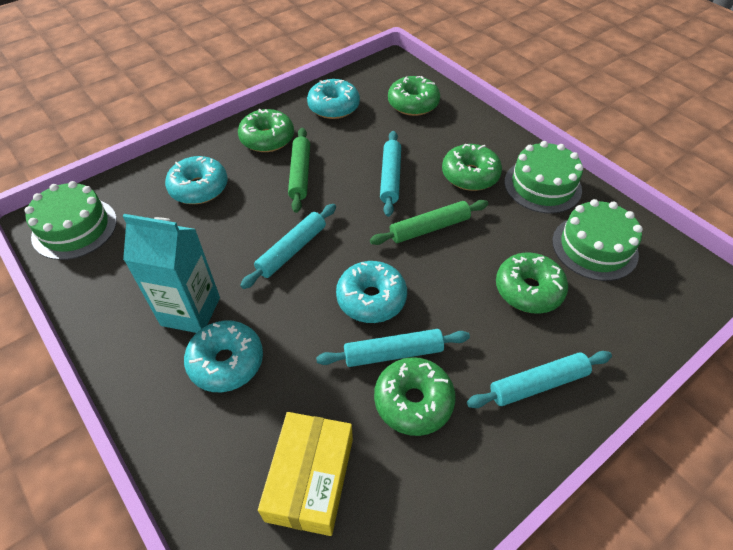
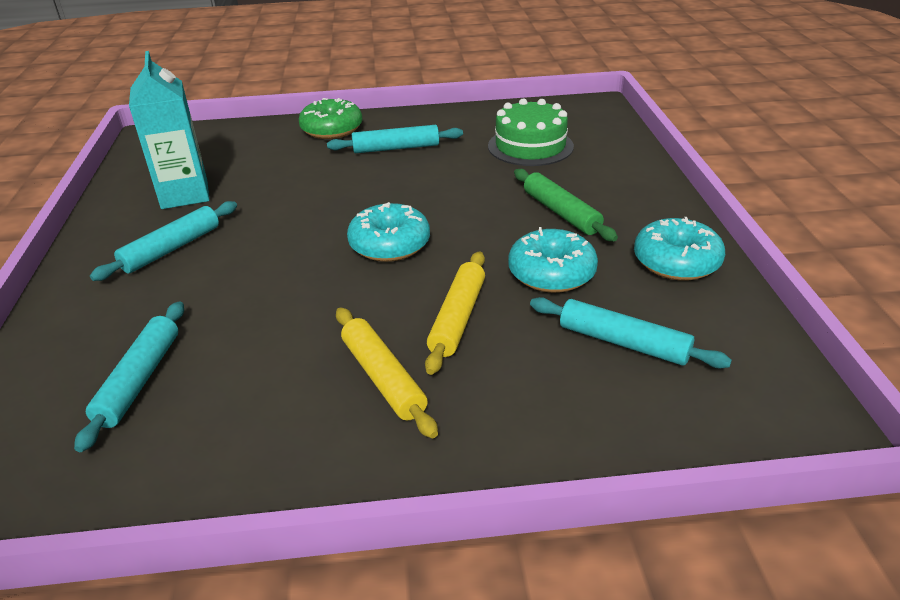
green cake: 3 -> 1
green donut: 5 -> 1
green rolling pin: 2 -> 1
turquoise donut: 4 -> 3
yellow box: 1 -> 0
yellow rolling pin: 0 -> 2

